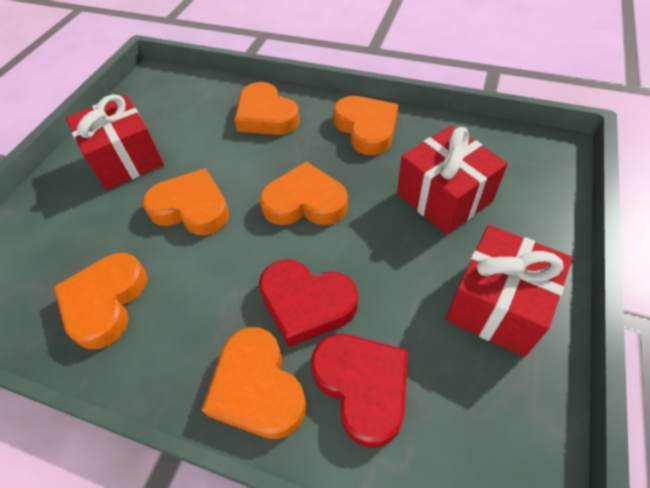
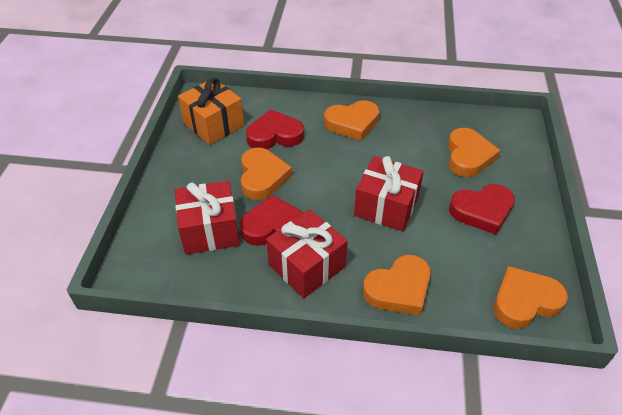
orange gift: 0 -> 1
orange heart: 6 -> 5
red heart: 2 -> 3

